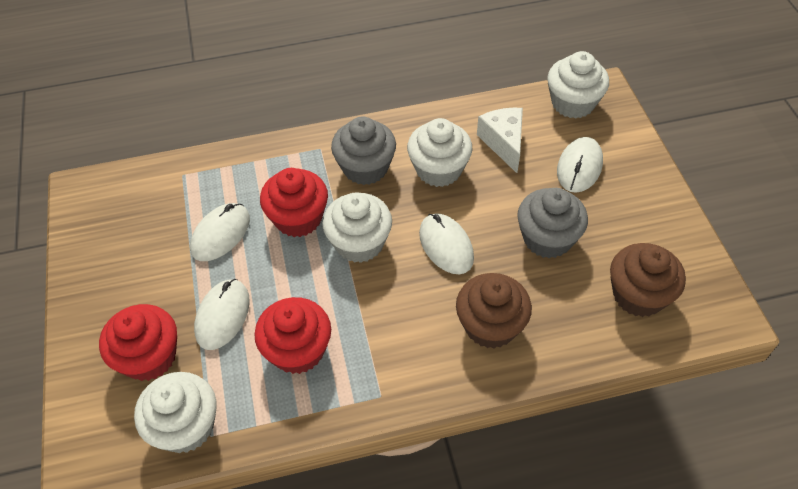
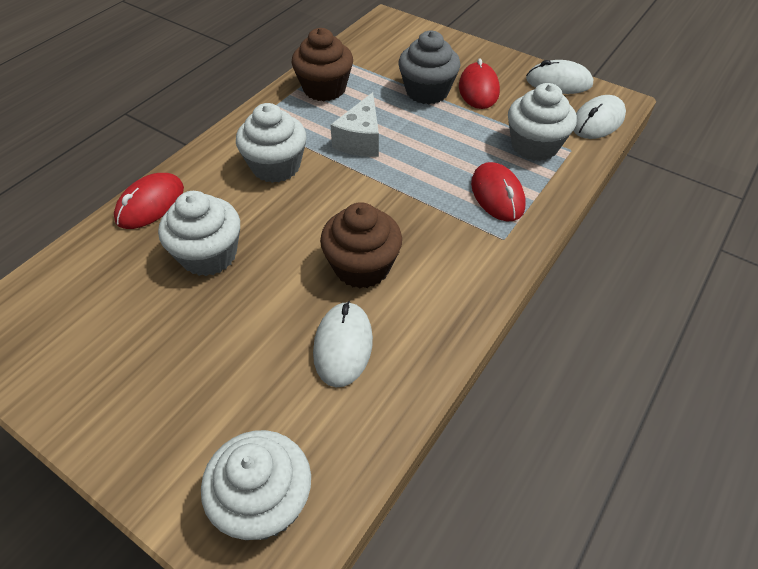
grey cupcake: 2 -> 1
red cupcake: 3 -> 0
red mouse: 0 -> 3
white mouse: 4 -> 3

